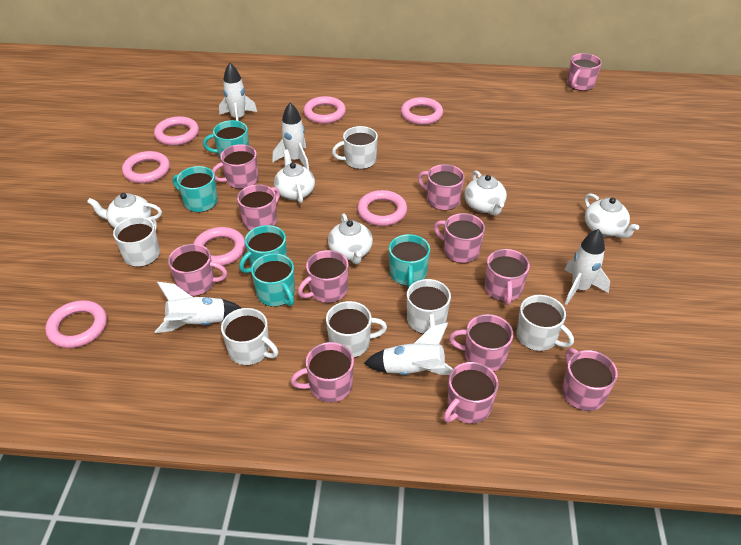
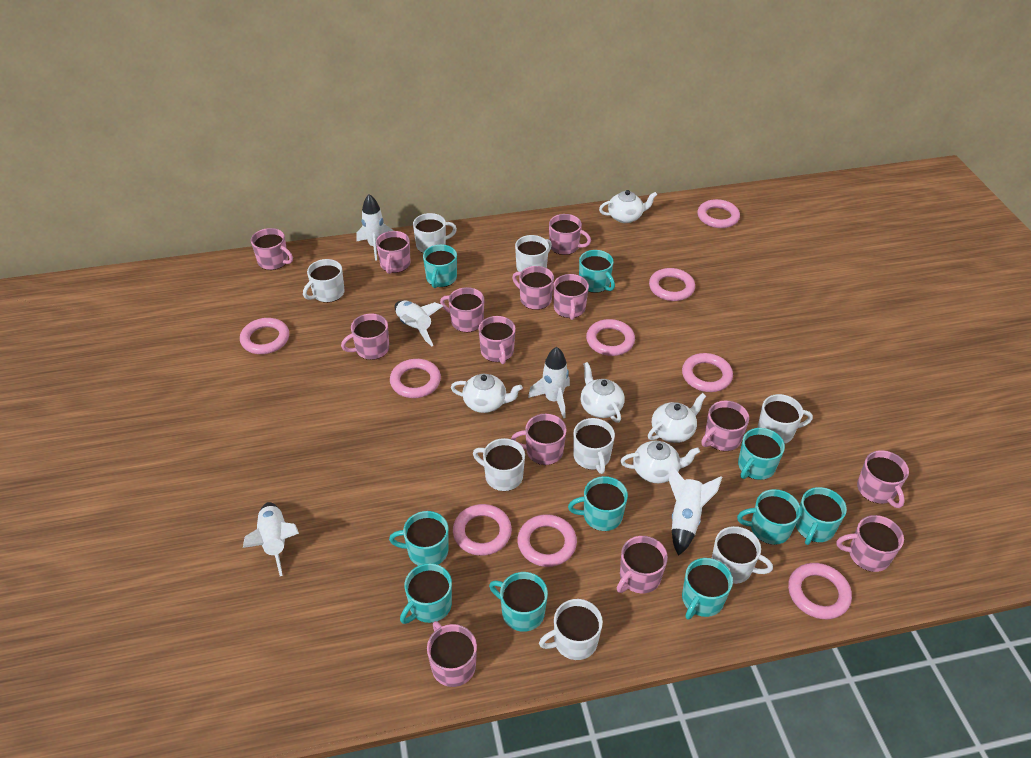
pink mug: 12 -> 14
pink ring: 7 -> 9
turquoise mug: 5 -> 10
white mug: 6 -> 8

